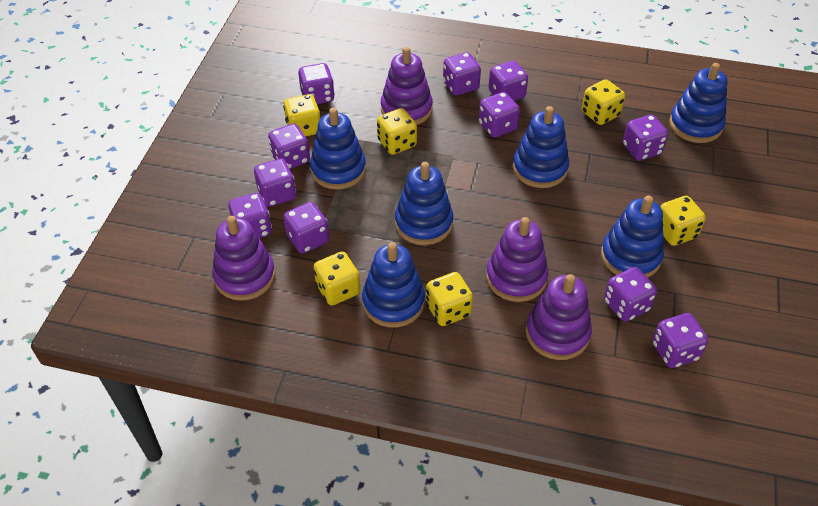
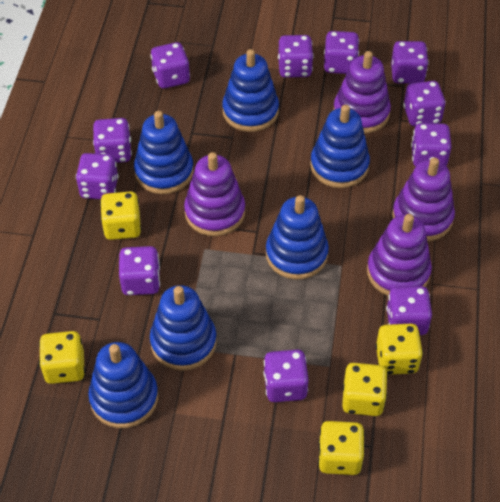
yellow dice: 6 -> 5

